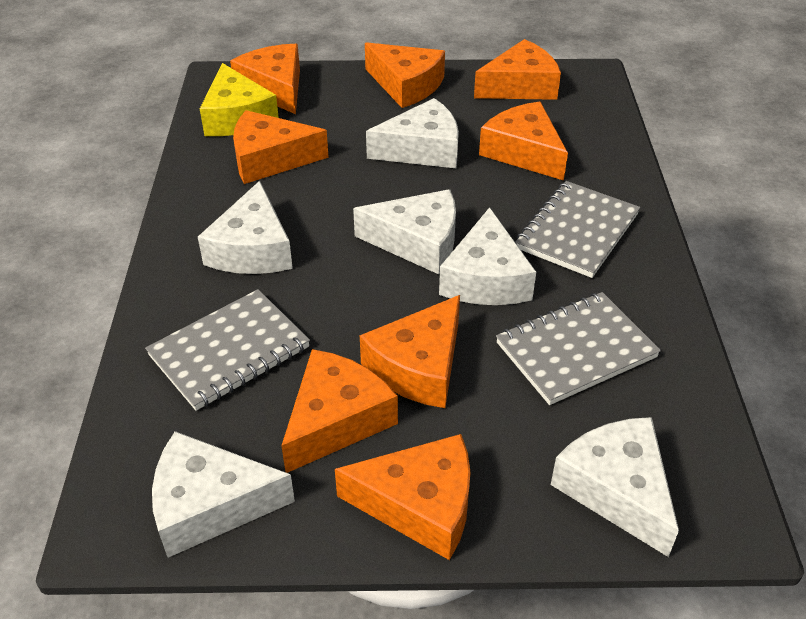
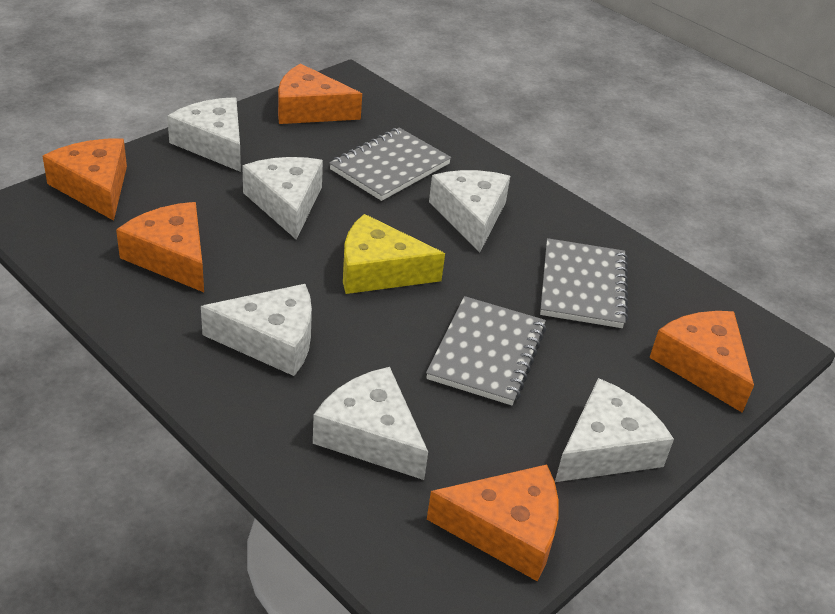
orange cheese: 8 -> 5

